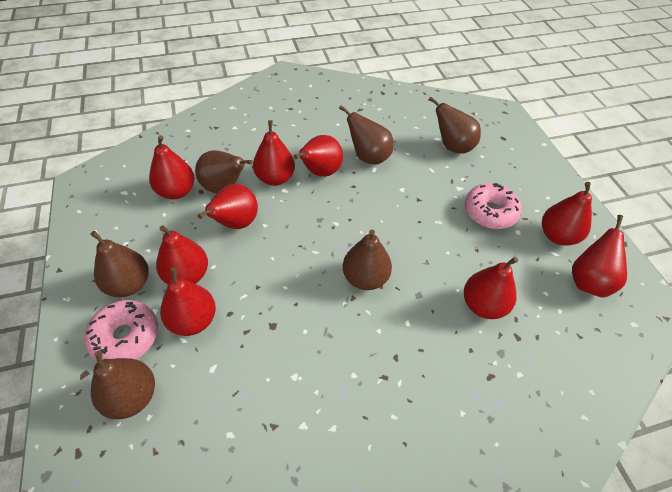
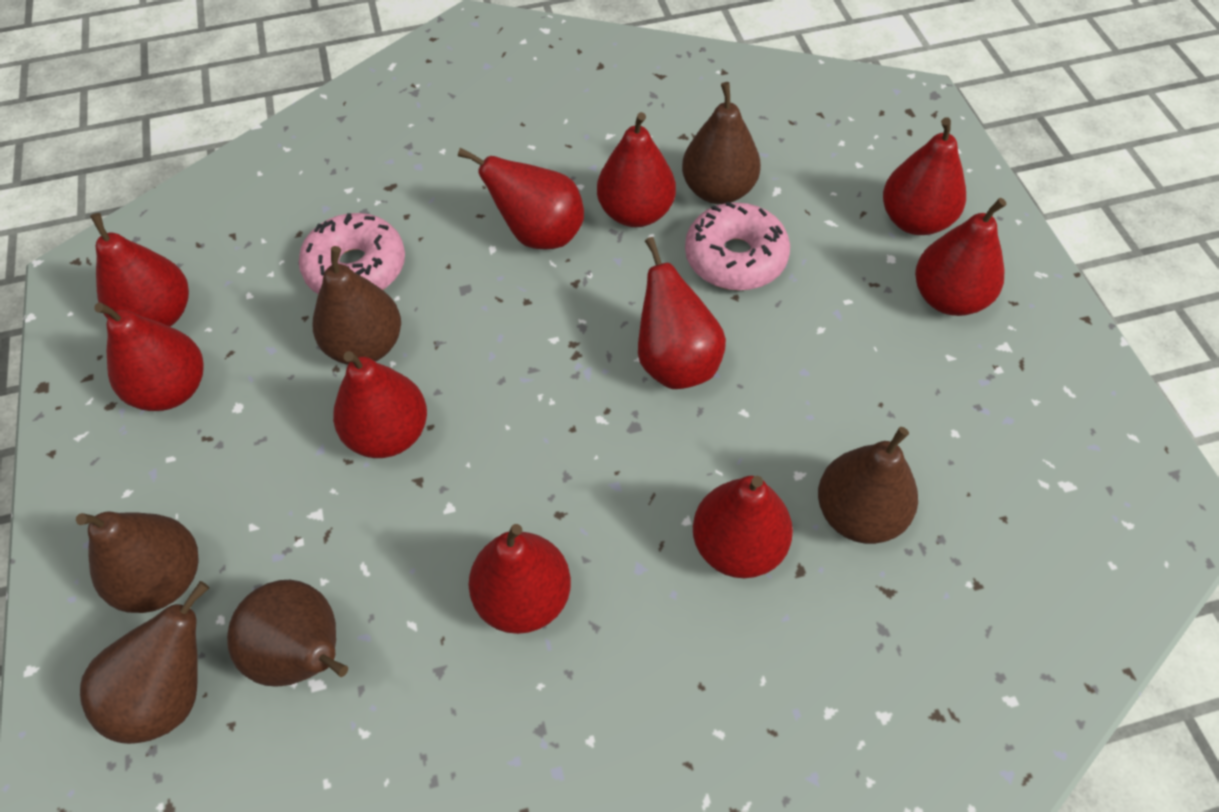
red pear: 9 -> 10

